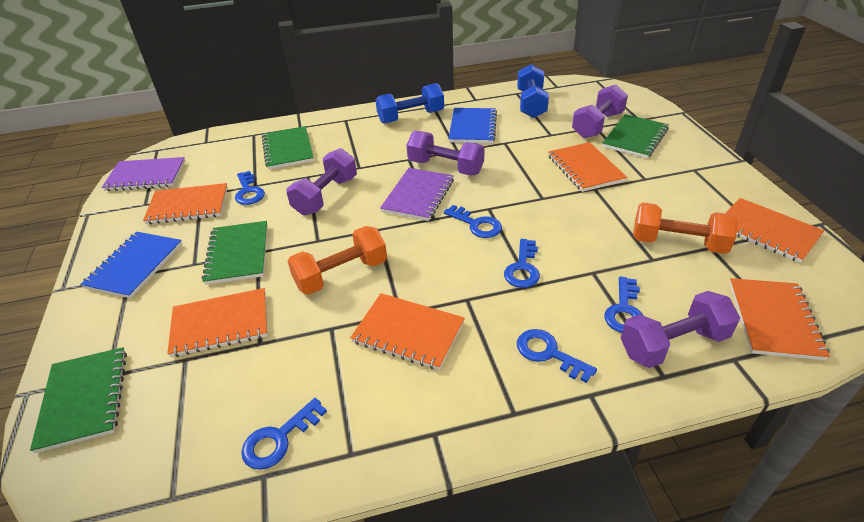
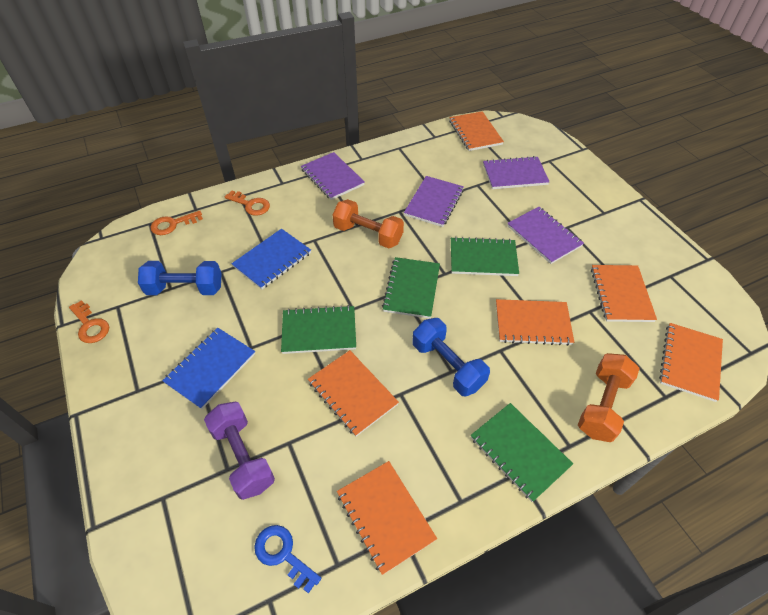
blue key: 6 -> 1
orange key: 0 -> 3
purple dumbbell: 4 -> 1
purple notebook: 2 -> 4

